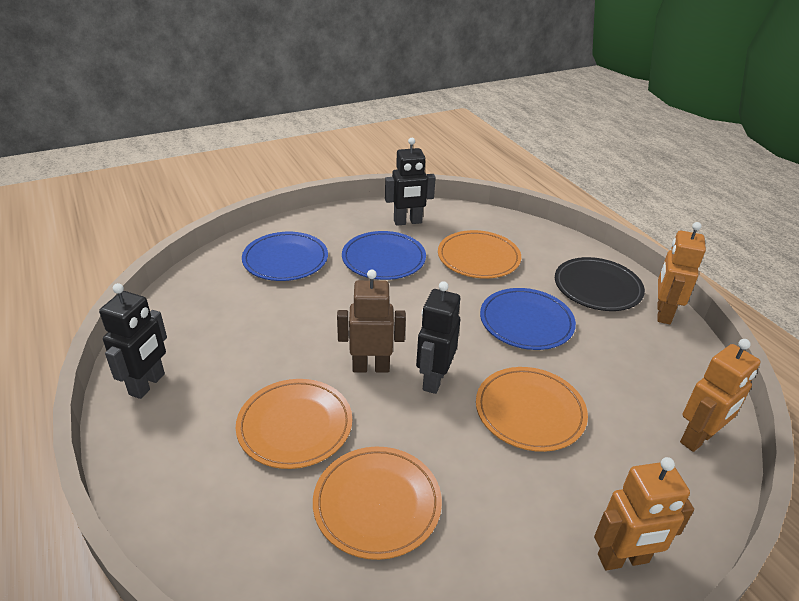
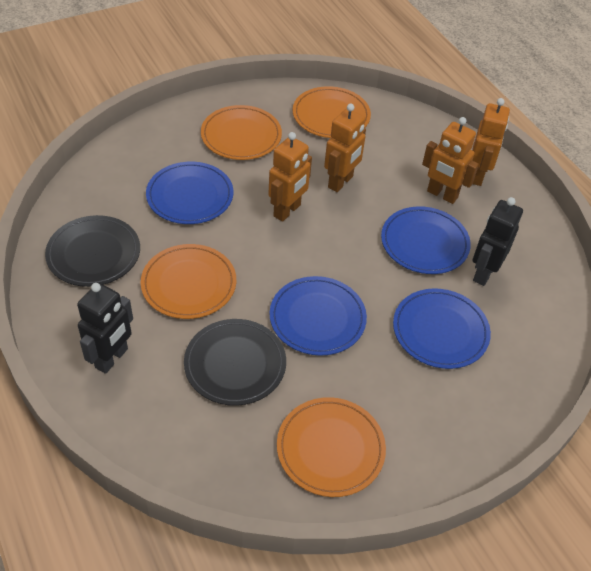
black plate: 1 -> 2
black robot: 3 -> 2
blue plate: 3 -> 4
brown robot: 1 -> 0
orange robot: 3 -> 4

